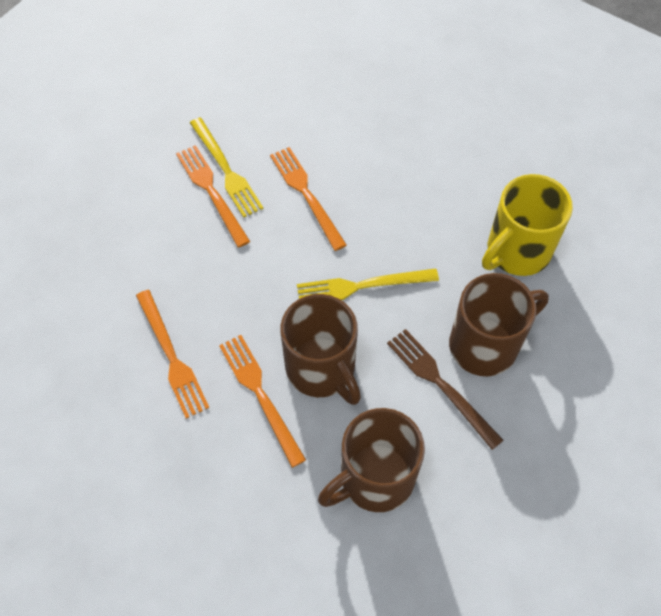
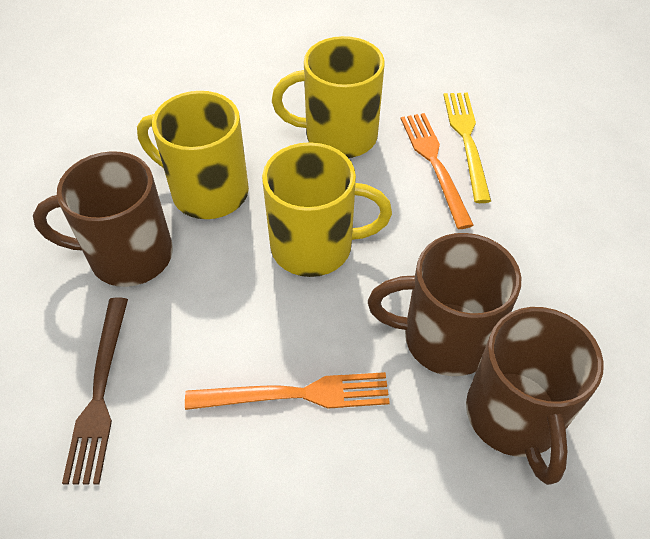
orange fork: 4 -> 2
yellow fork: 2 -> 1
yellow mug: 1 -> 3

